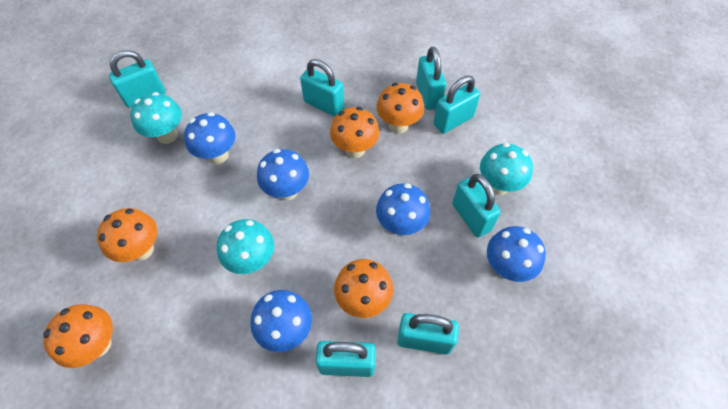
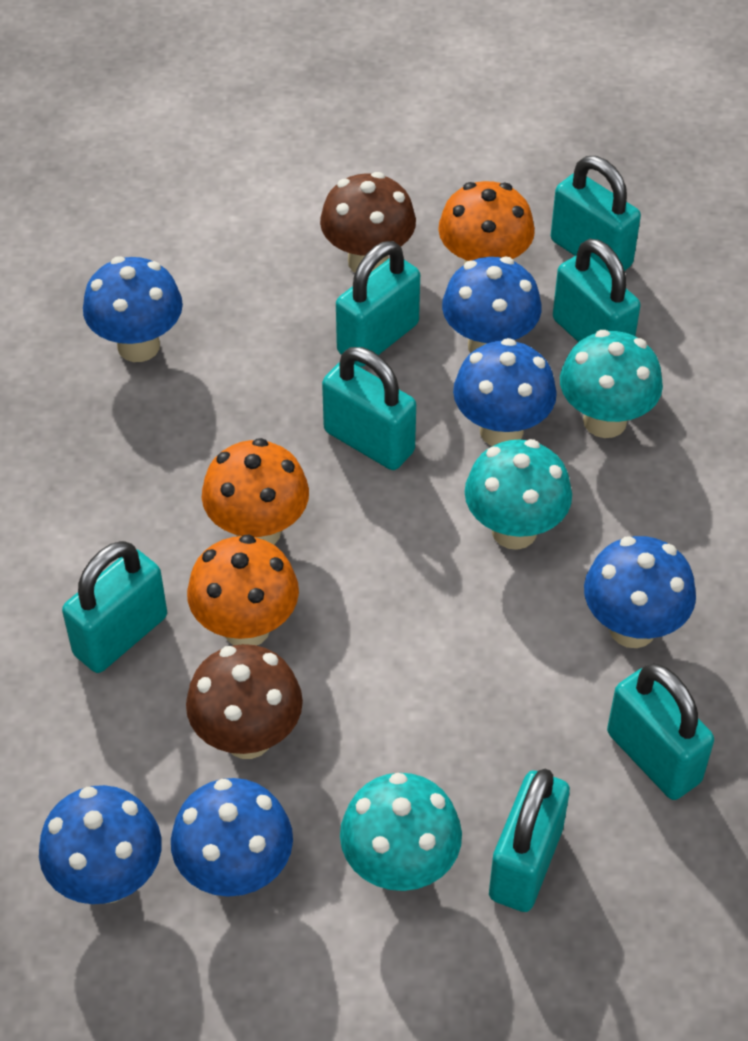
blue mushroom: 5 -> 6
brown mushroom: 0 -> 2
orange mushroom: 5 -> 3

